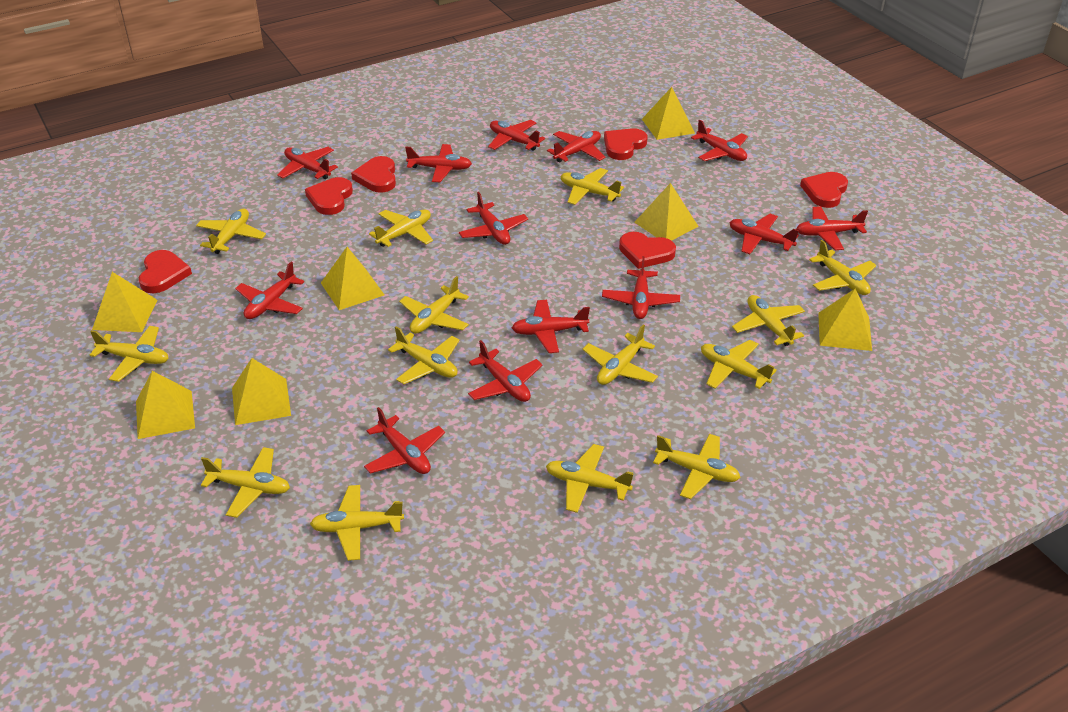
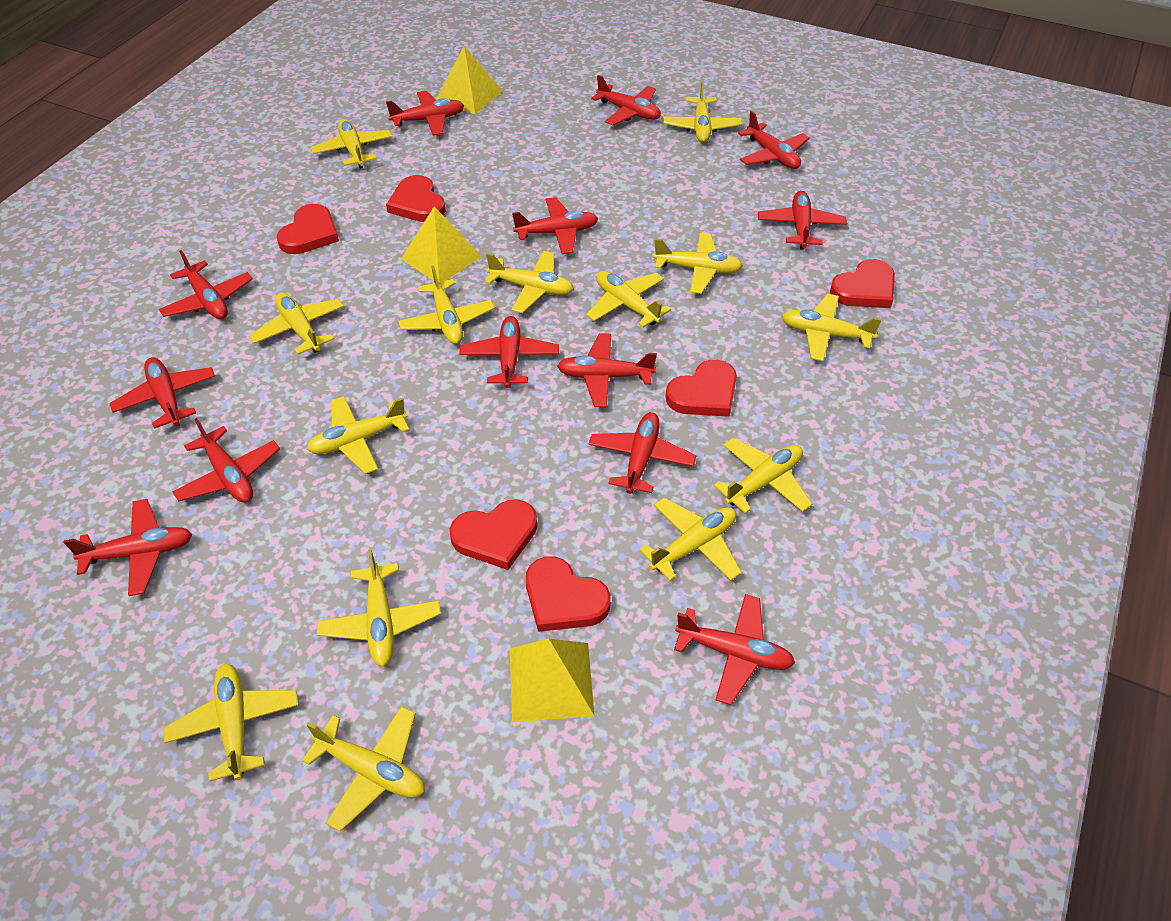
yellow pyramid: 7 -> 3

